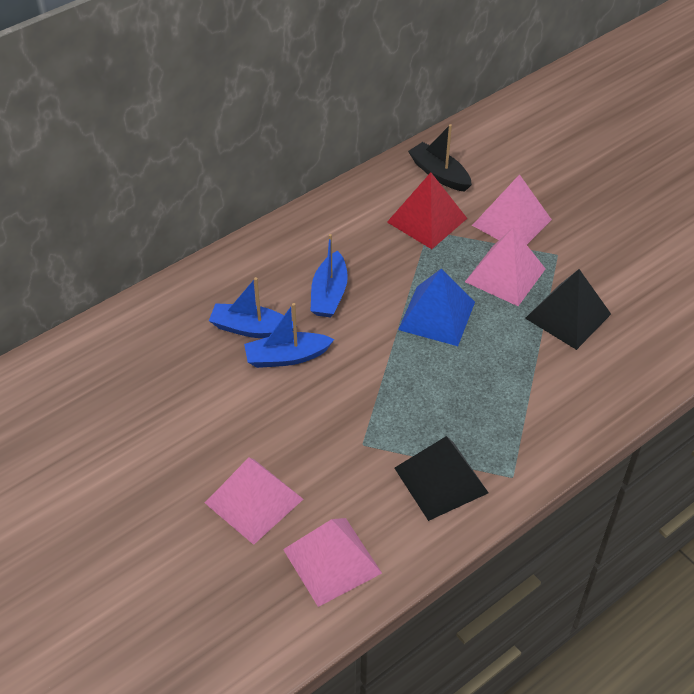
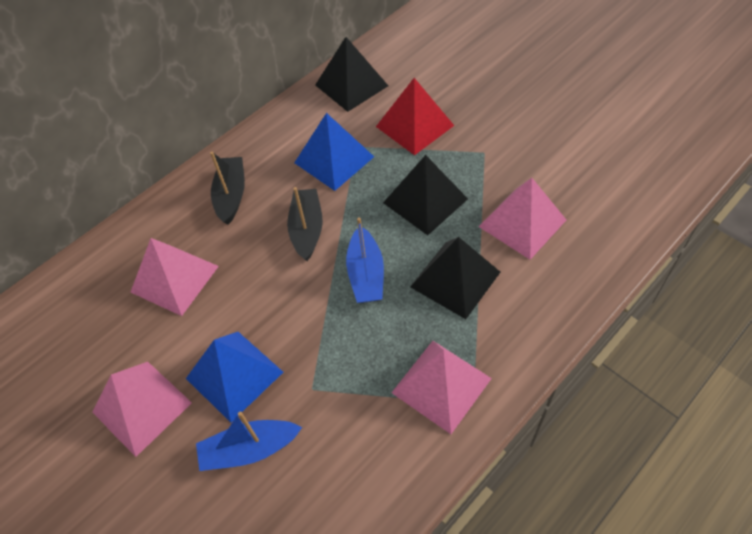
black boat: 1 -> 2
black pyramid: 2 -> 3
blue boat: 3 -> 2
blue pyramid: 1 -> 2

